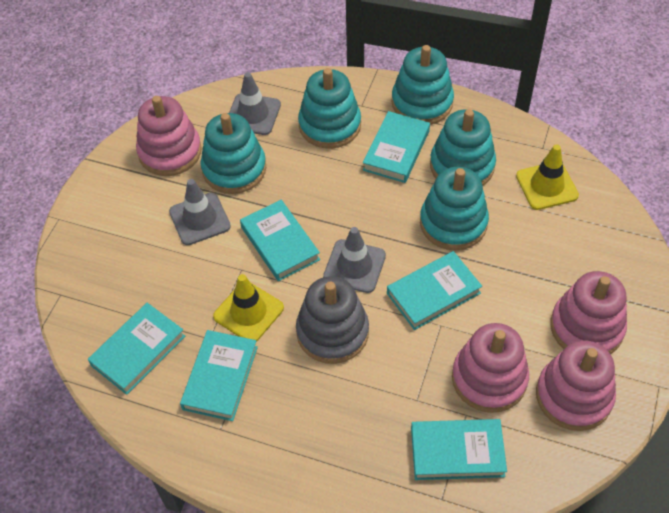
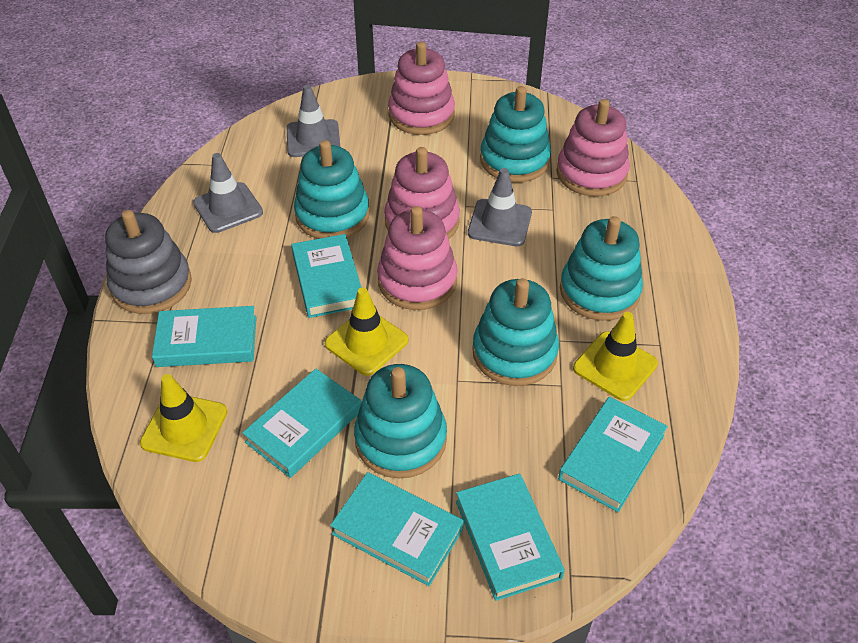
yellow traffic cone: 2 -> 3

